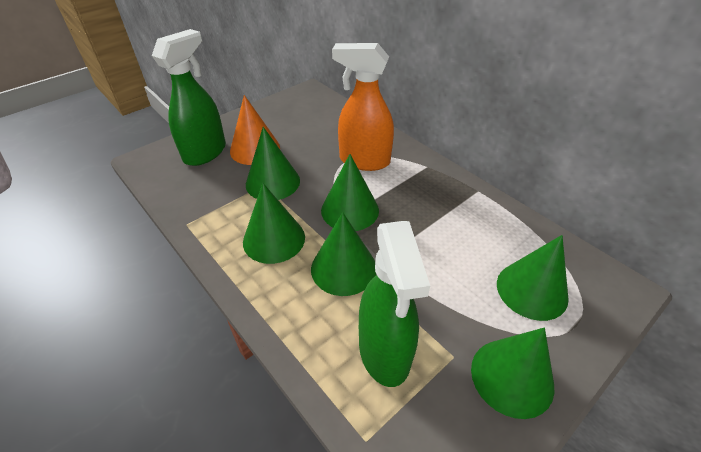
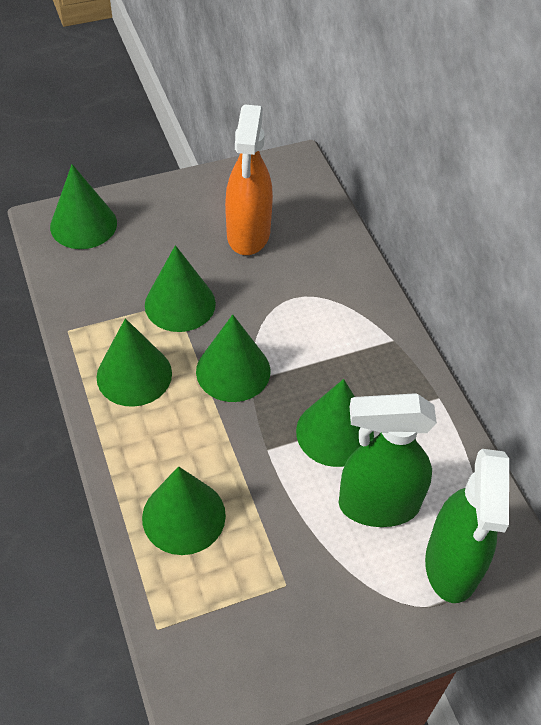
orange cone: 1 -> 0

